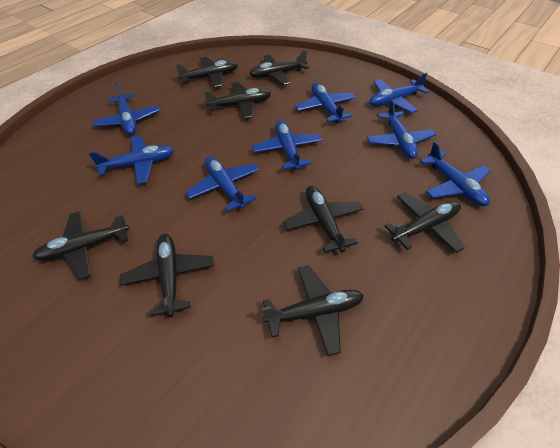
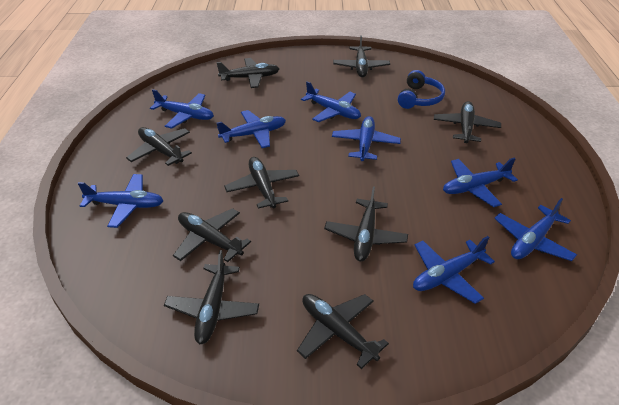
black plane: 8 -> 9
blue headphones: 0 -> 1

